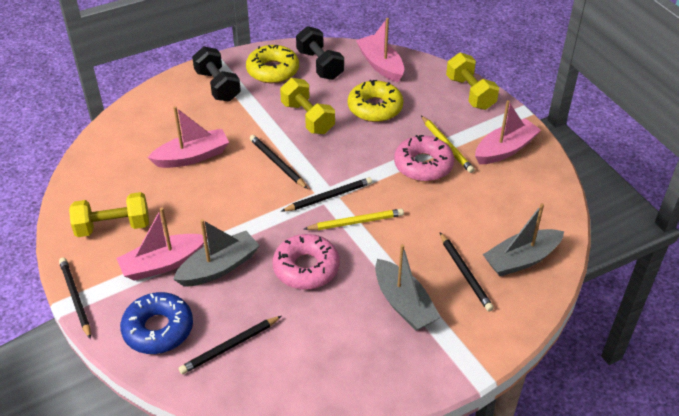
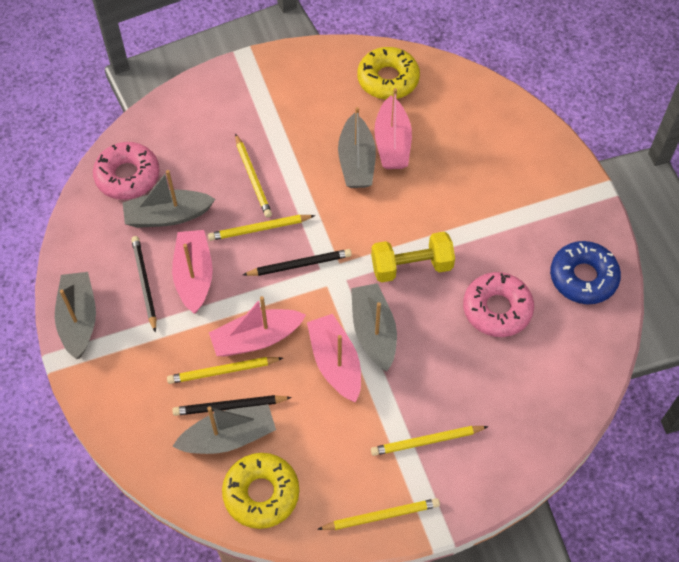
black dumbbell: 2 -> 0
black pencil: 5 -> 3
grey boat: 3 -> 5
yellow dumbbell: 3 -> 1
yellow pencil: 2 -> 5

